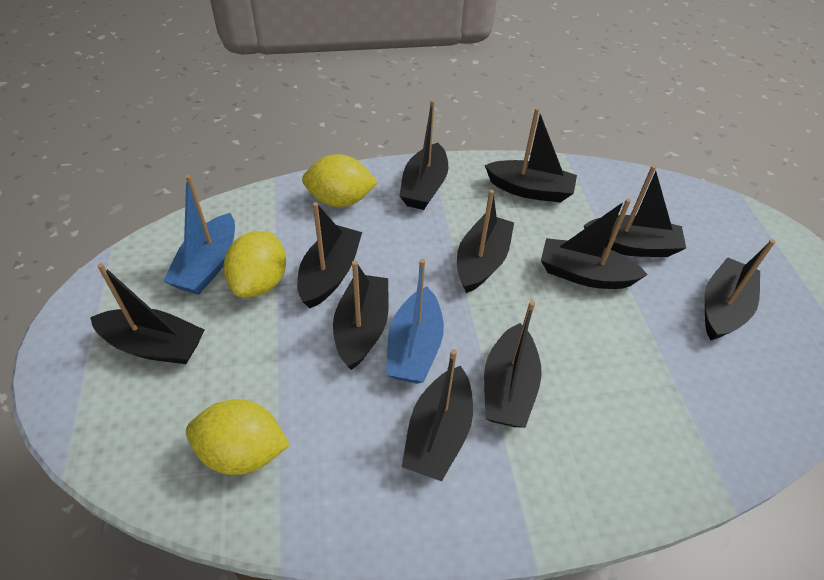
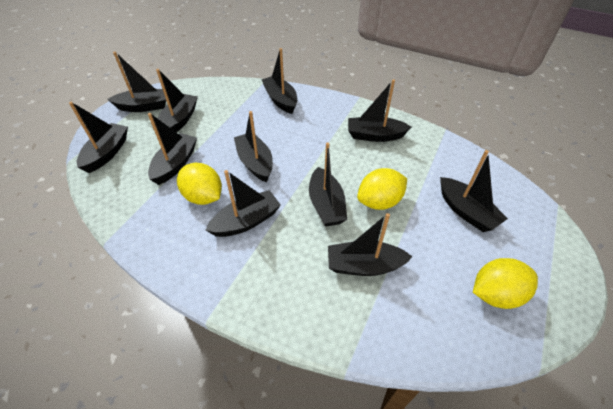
blue boat: 2 -> 0

